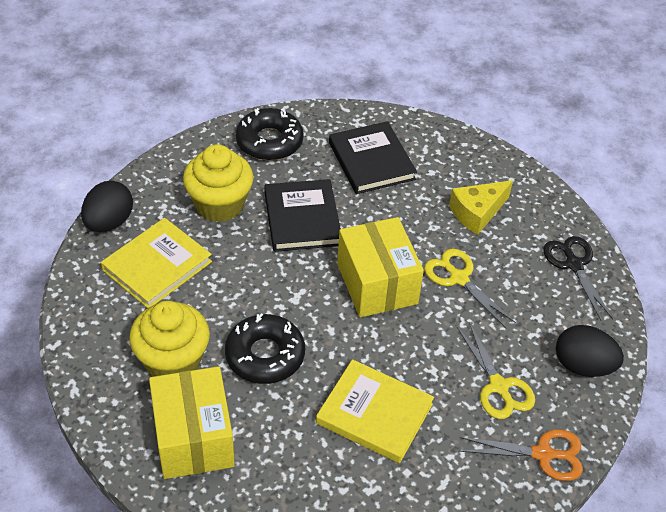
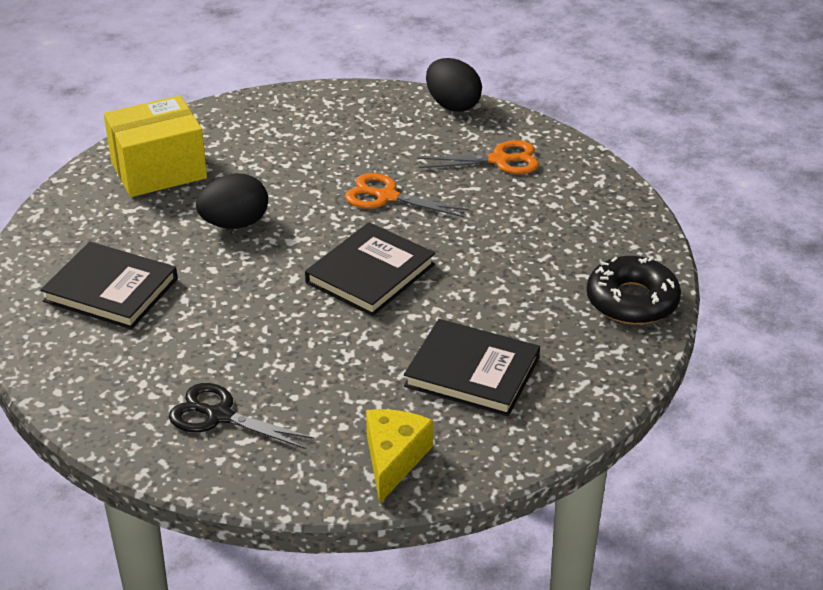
black book: 2 -> 3
black donut: 2 -> 1
orange scissors: 1 -> 2
yellow book: 2 -> 0
yellow box: 2 -> 1
yellow cupcake: 2 -> 0
yellow scissors: 2 -> 0

